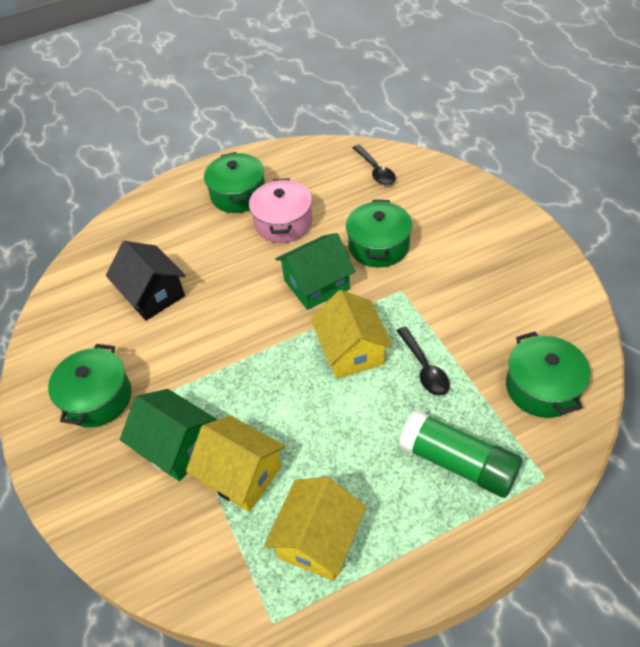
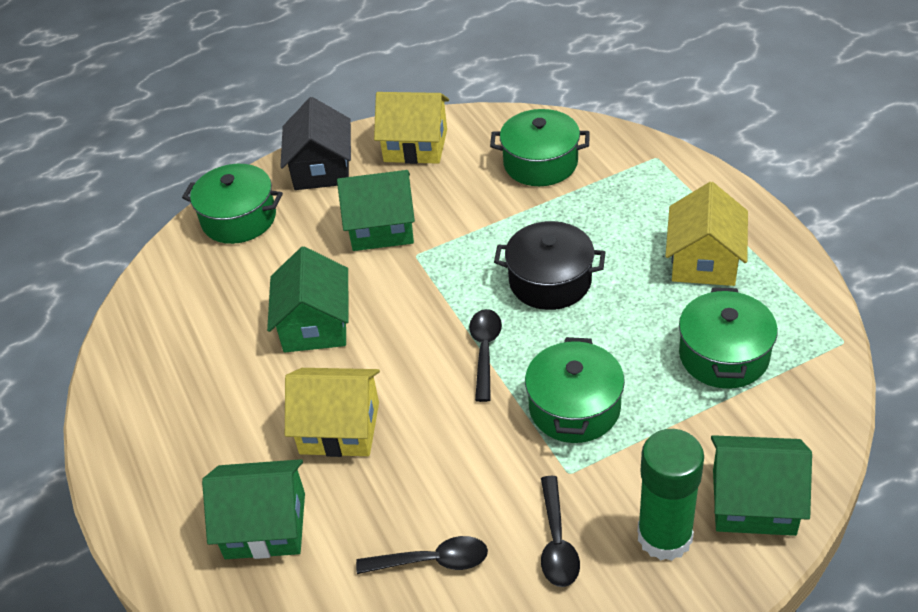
black pot: 0 -> 1
black spoon: 2 -> 3
green house: 2 -> 4
pink pot: 1 -> 0

